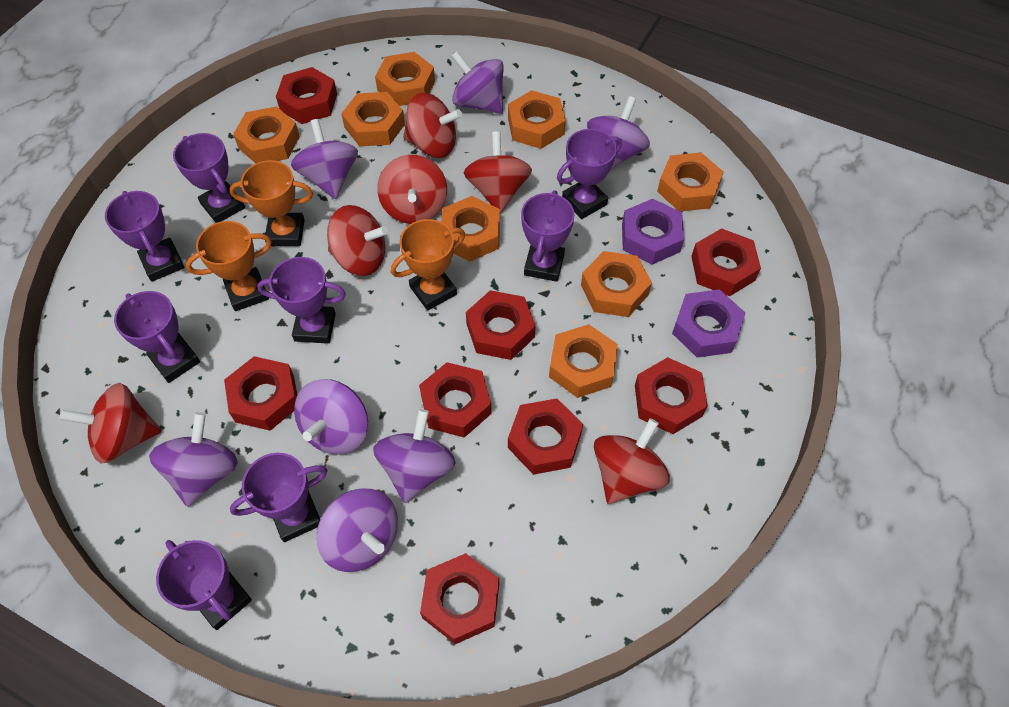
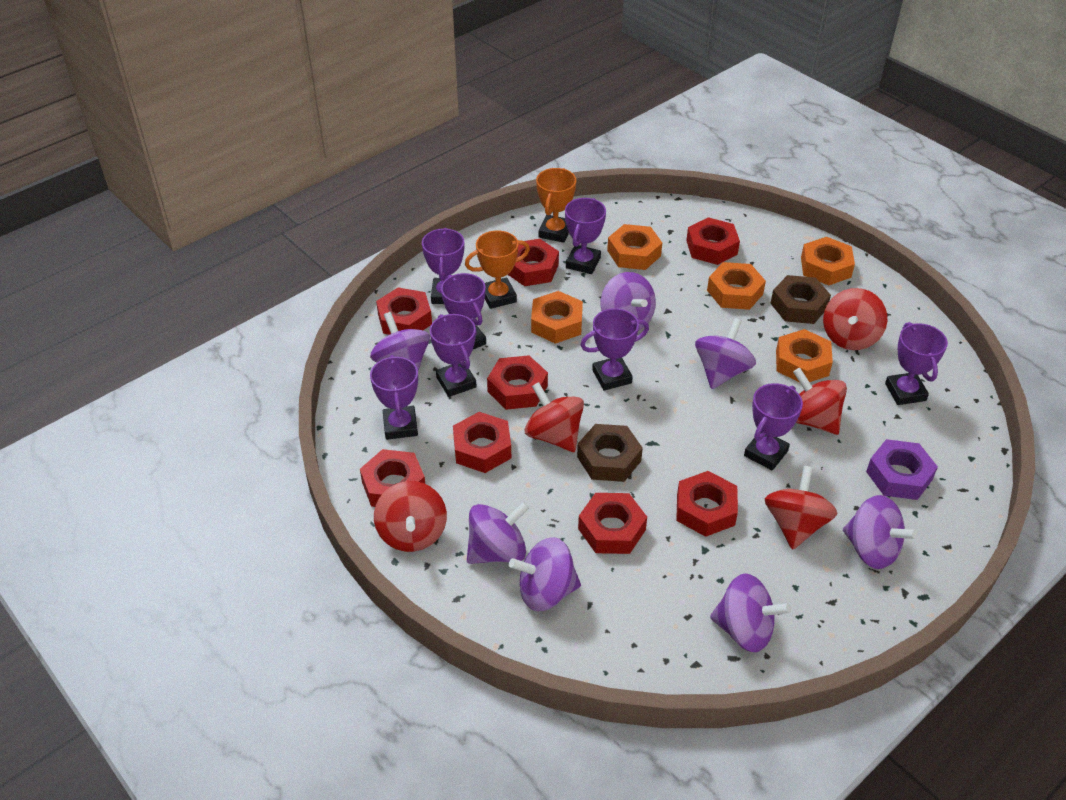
brown nut: 0 -> 2
orange nut: 8 -> 5
orange trophy: 3 -> 2
purple nut: 2 -> 1
red spinning top: 6 -> 5

